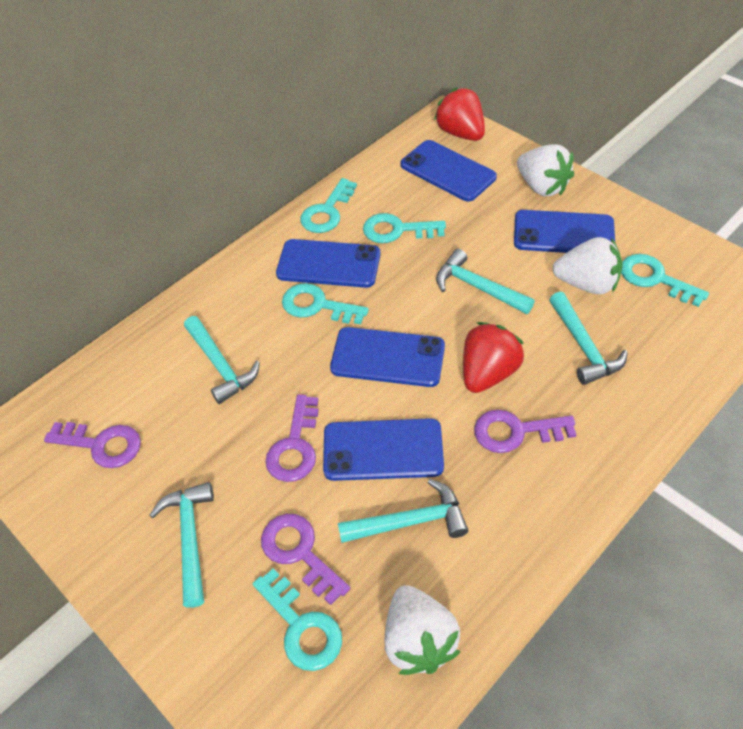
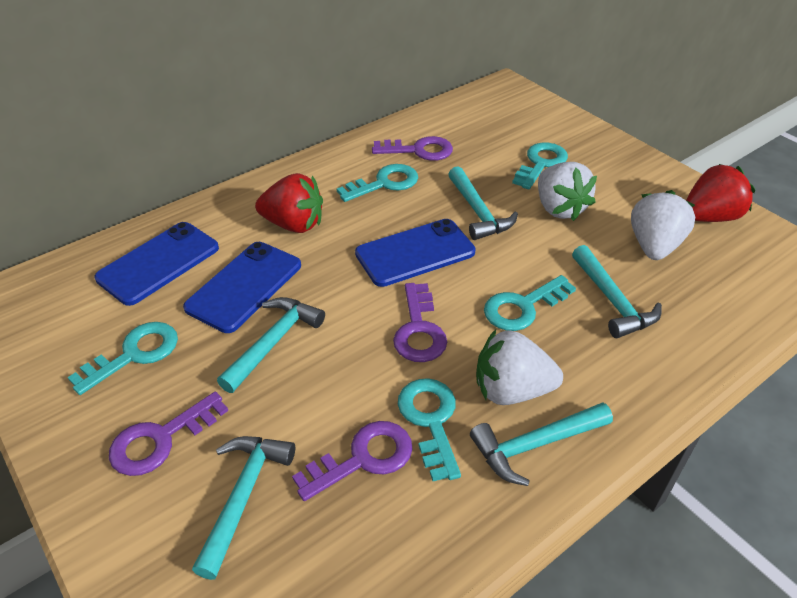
blue phone: 5 -> 3

